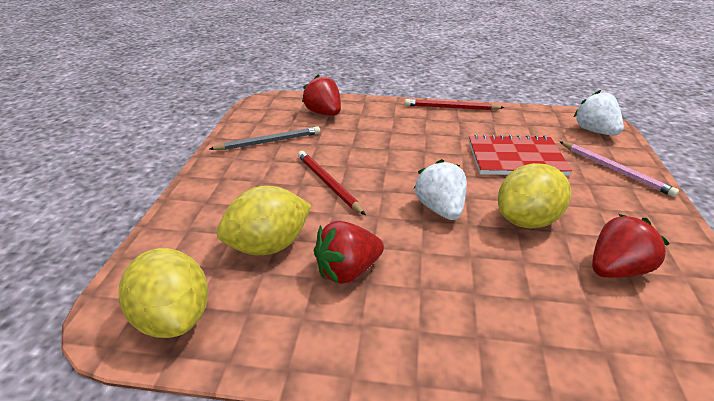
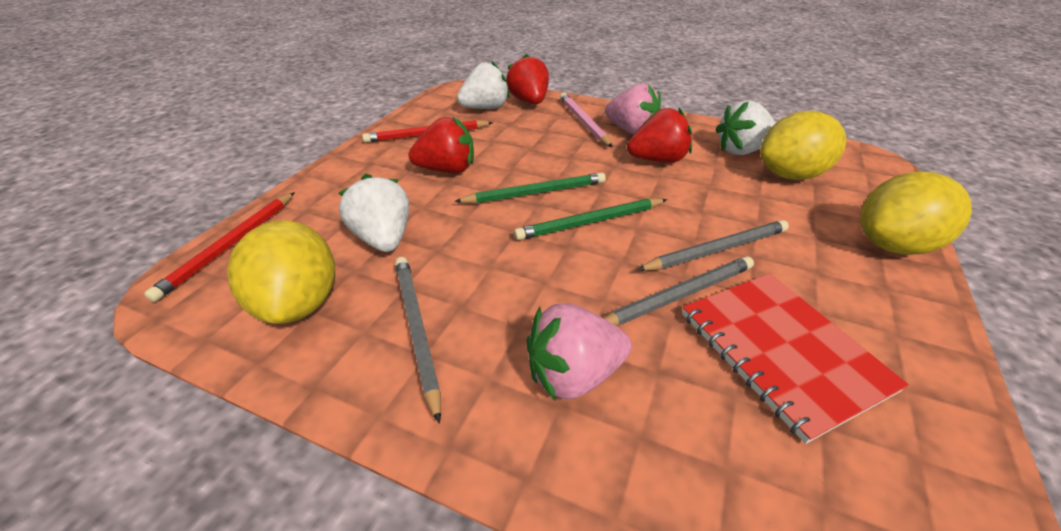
green pencil: 0 -> 2
grey pencil: 1 -> 3
pink strawberry: 0 -> 2
white strawberry: 2 -> 3

